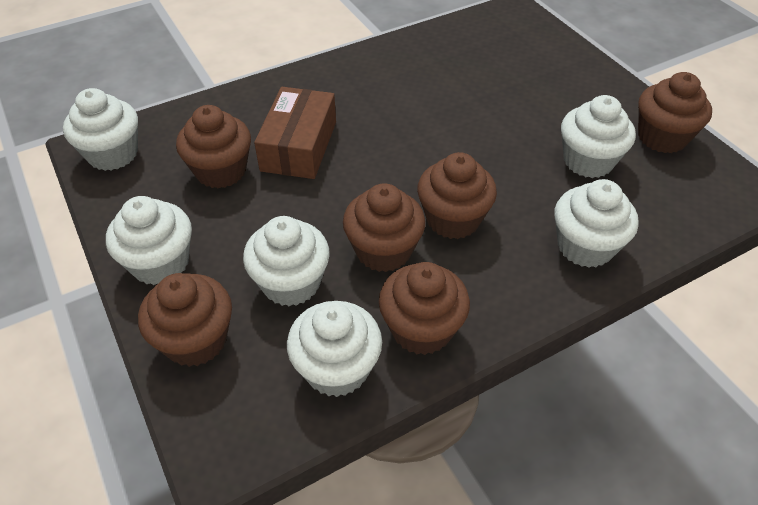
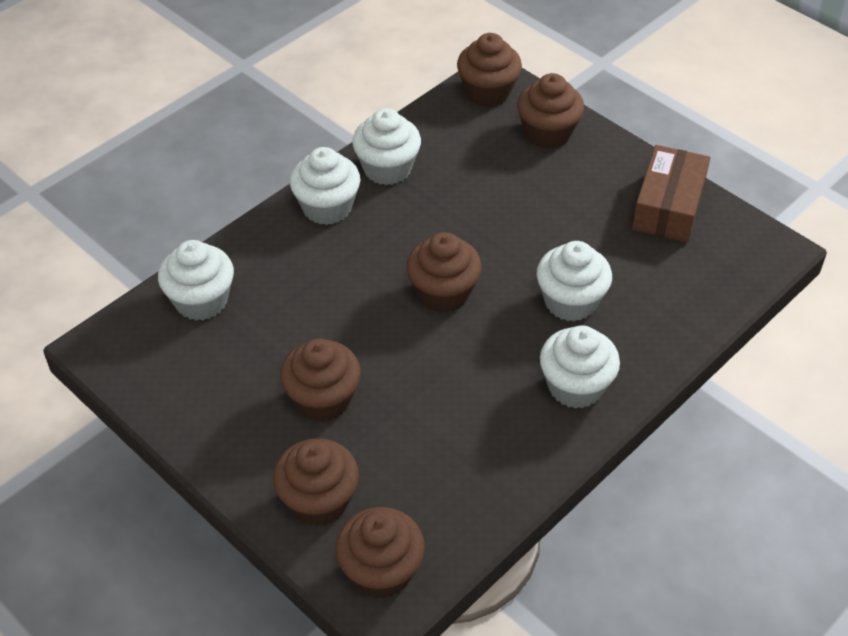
white cupcake: 6 -> 5

